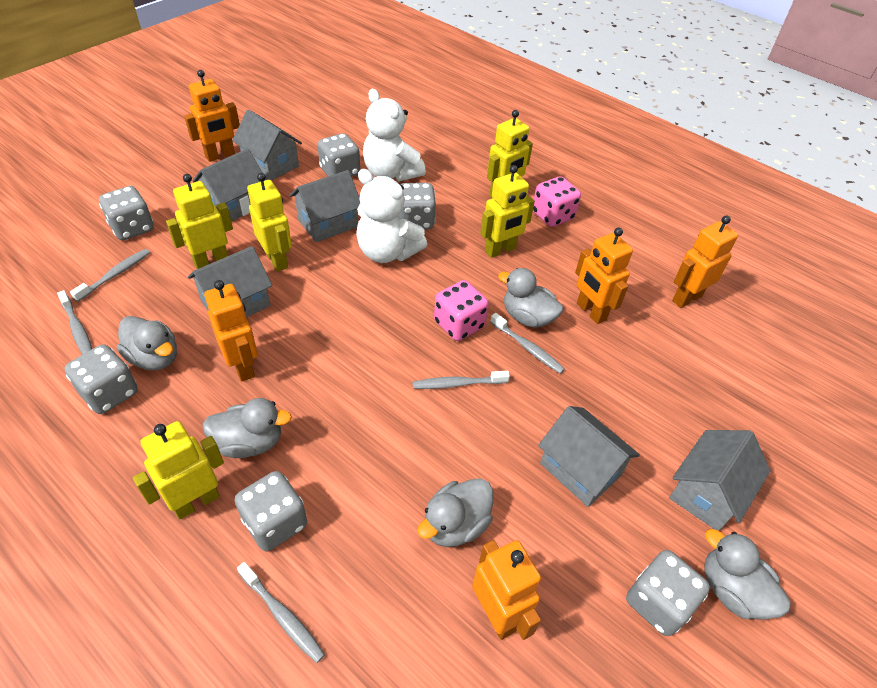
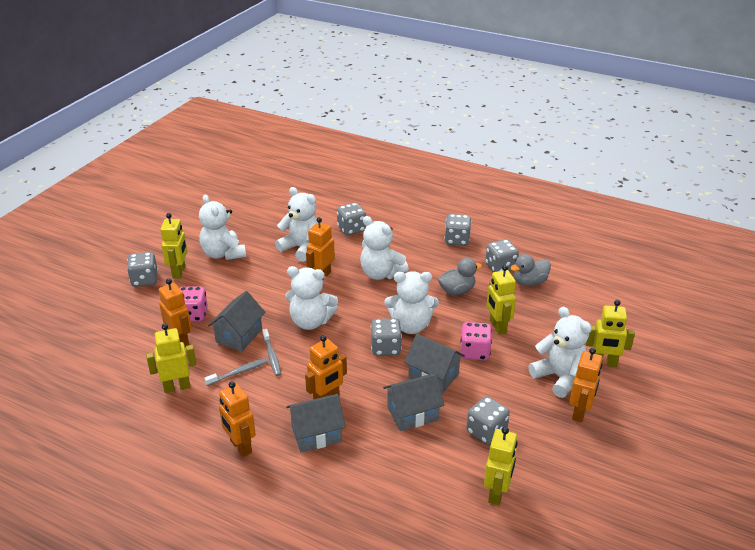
grey duck: 5 -> 2
grey house: 6 -> 4
grey toothbrush: 5 -> 2
white teddy bear: 2 -> 6

